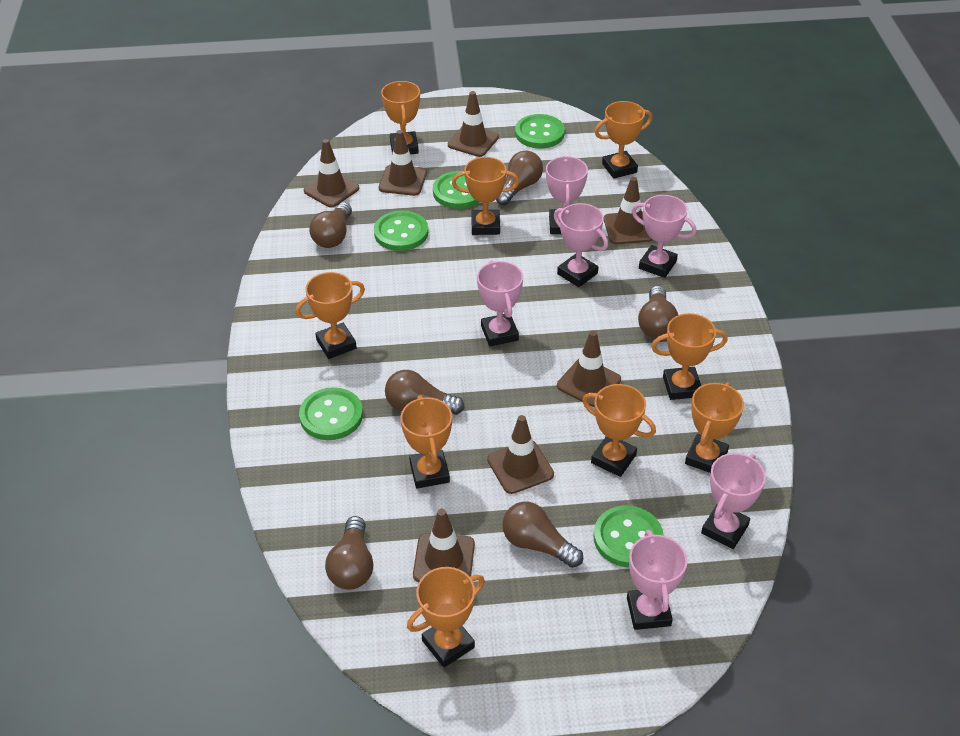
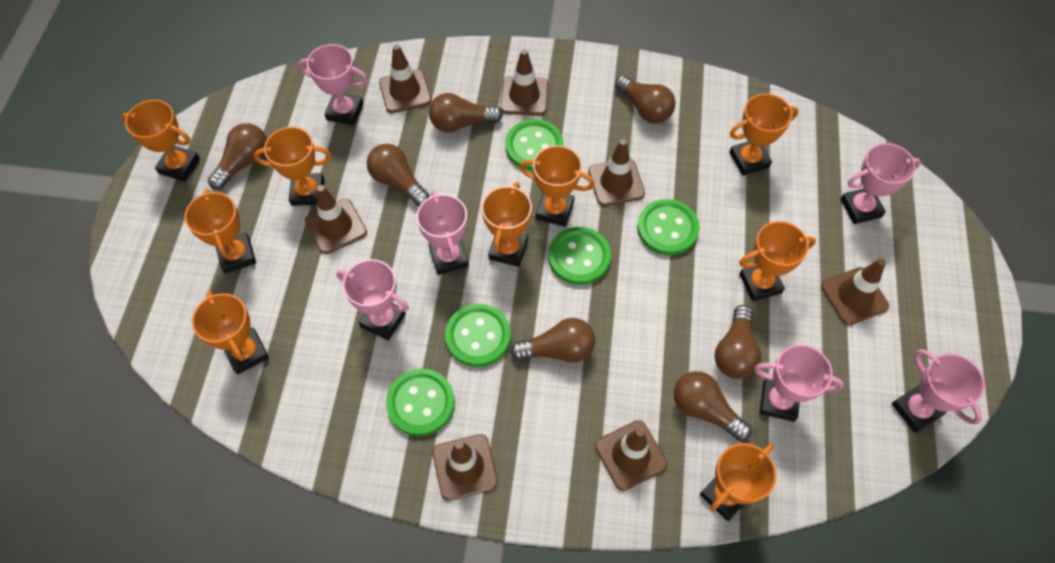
brown light bulb: 6 -> 7

